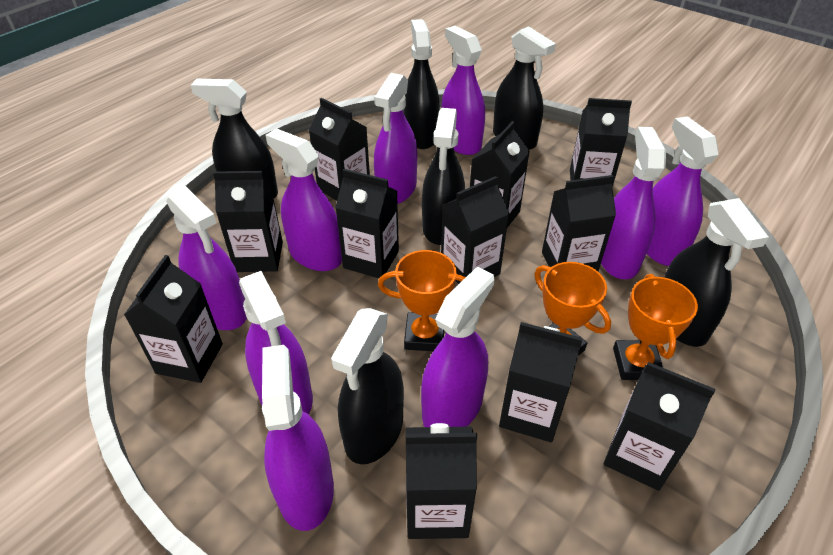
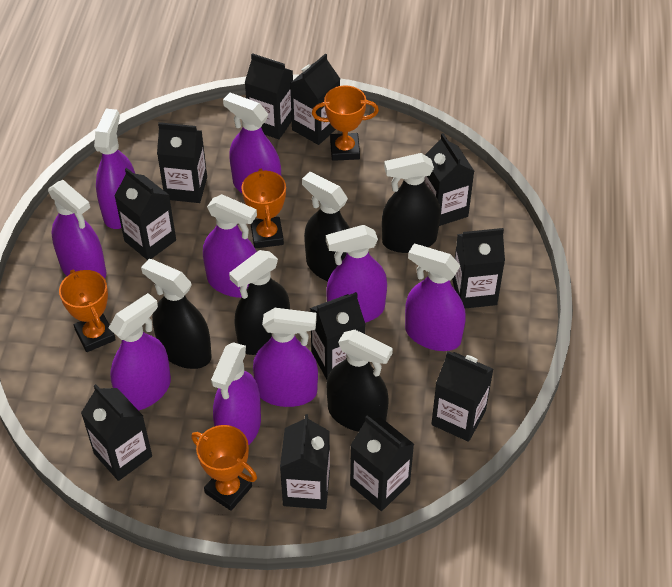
black spray bottle: 6 -> 5
orange trophy: 3 -> 4

